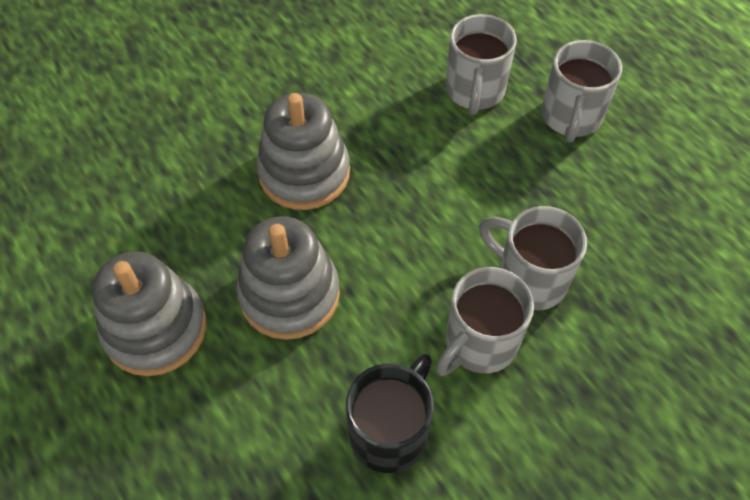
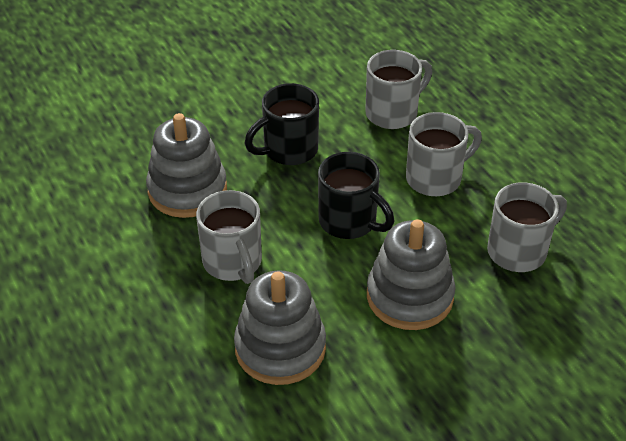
black mug: 1 -> 2

